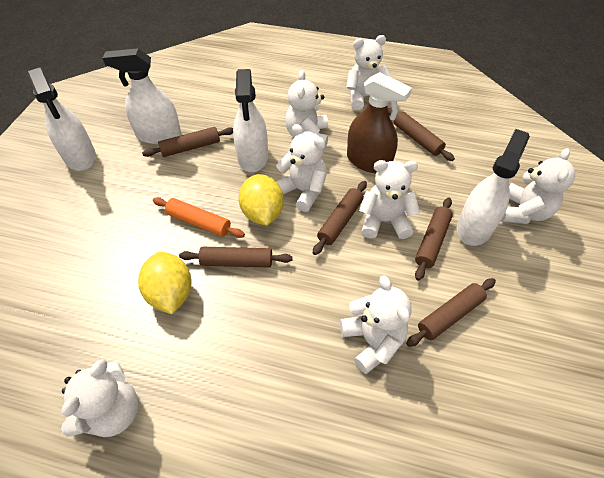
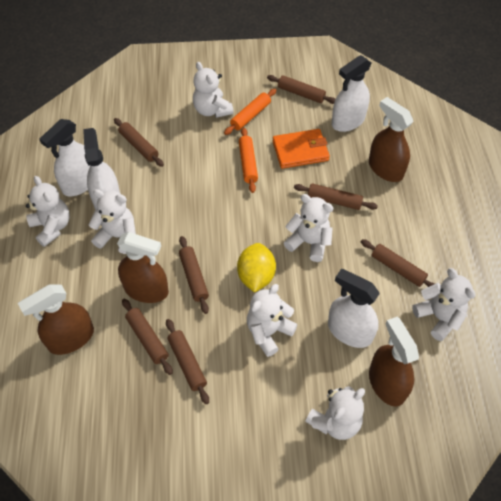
brown rolling pin: 6 -> 7
brown spray bottle: 1 -> 4
orange rolling pin: 1 -> 2
orange wallet: 0 -> 1
yellow lemon: 2 -> 1

